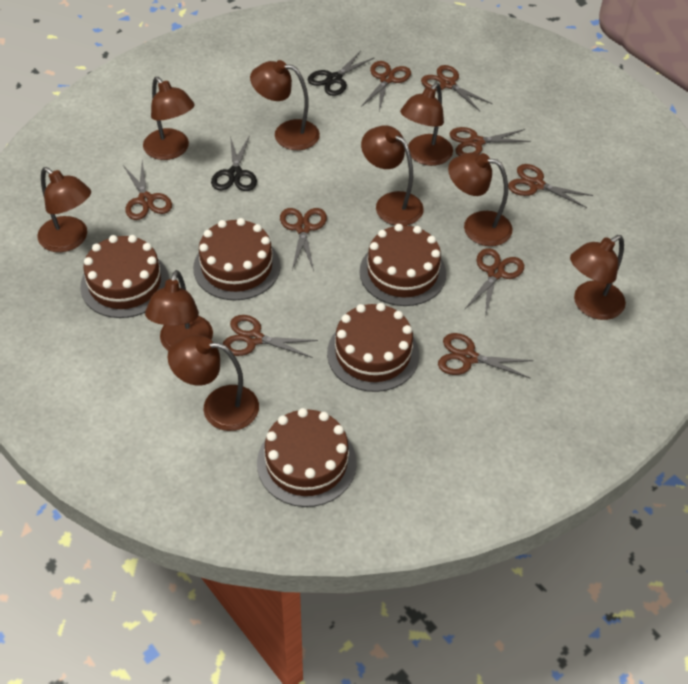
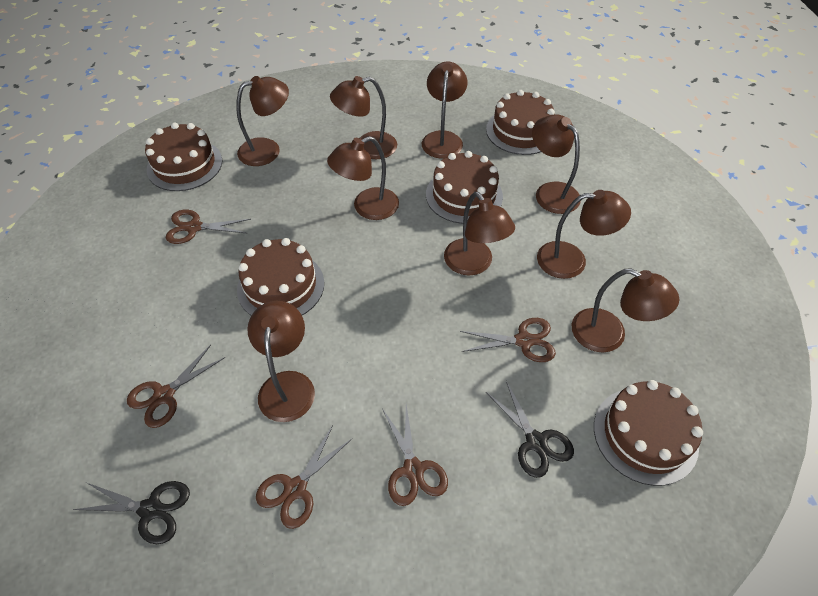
brown scissors: 9 -> 5

